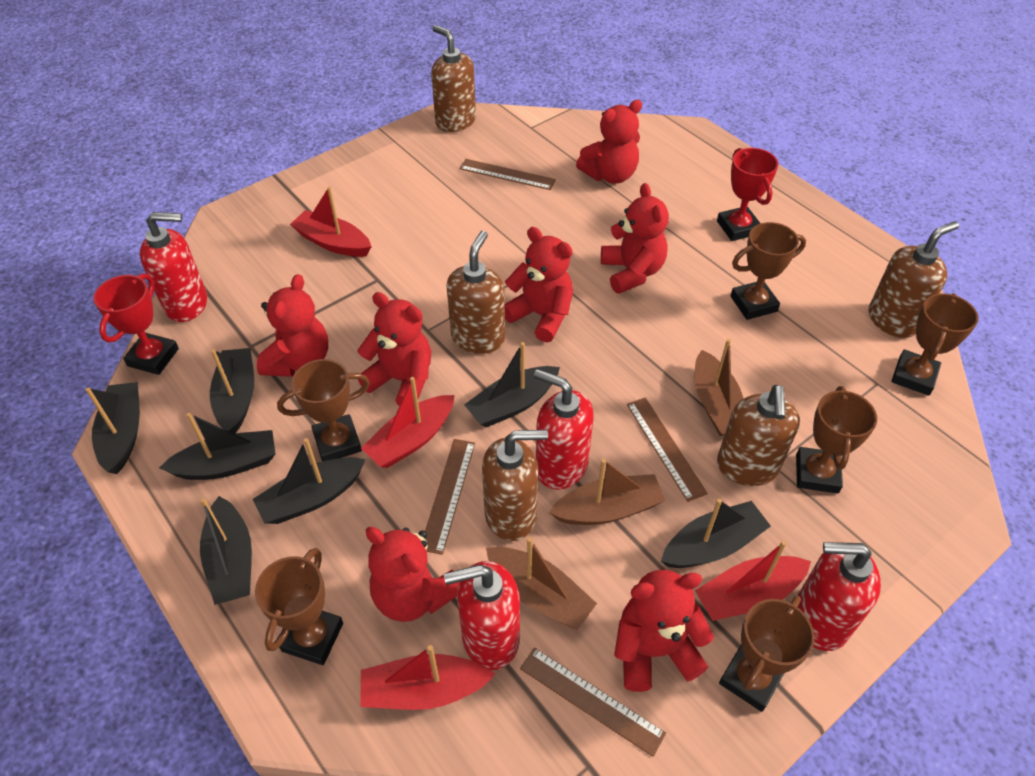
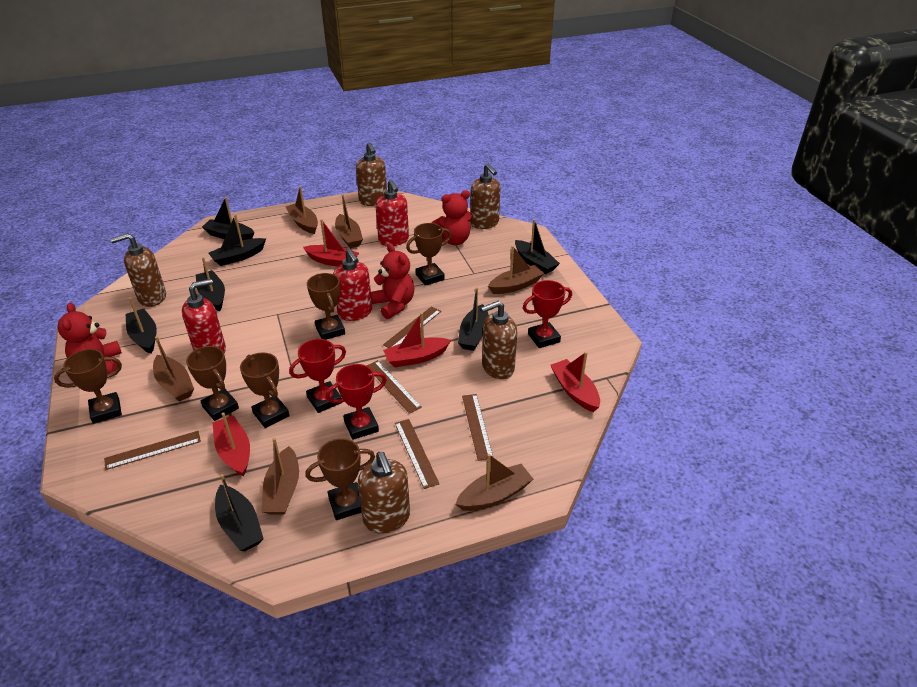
brown boat: 3 -> 6
brown ruler: 4 -> 5
red soap dispenser: 4 -> 3
red teddy bear: 7 -> 3
red trophy: 2 -> 3

